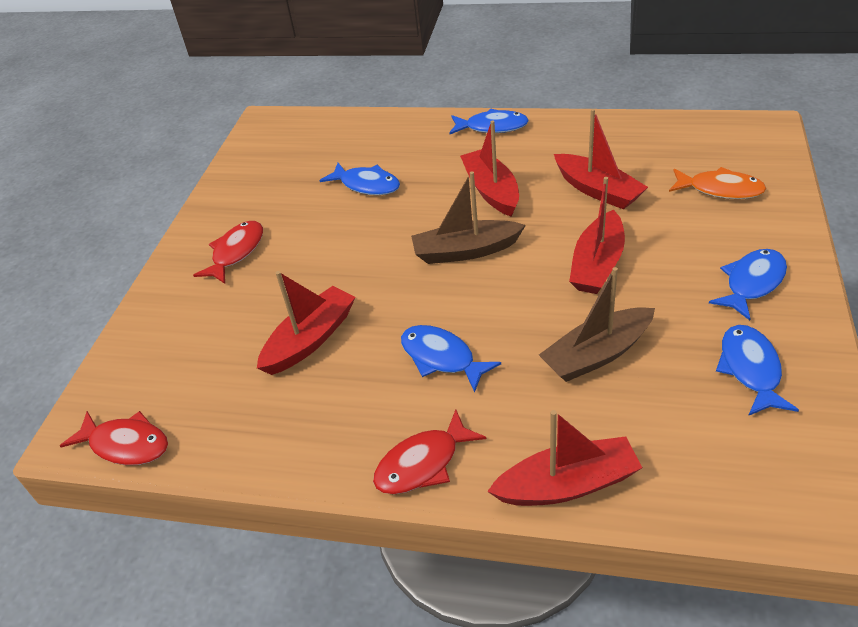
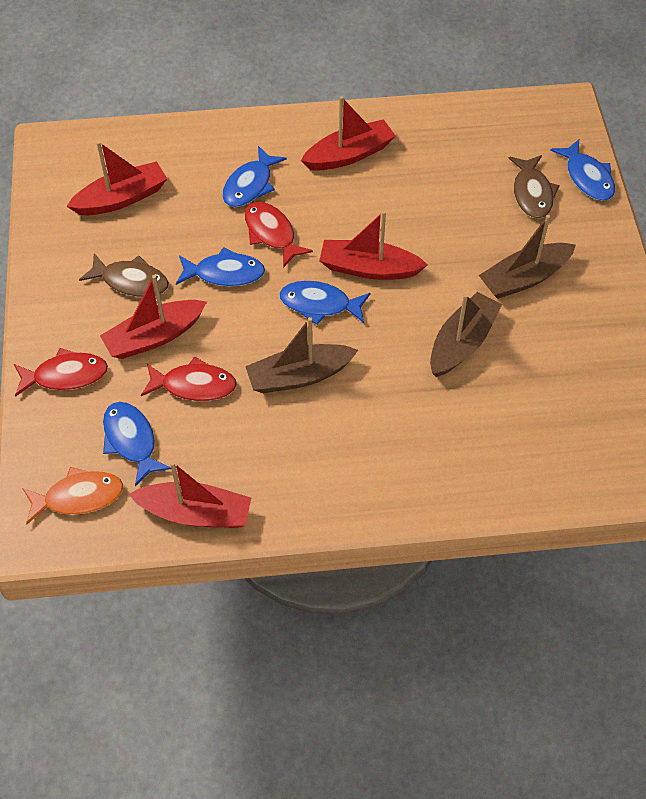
brown boat: 2 -> 3
brown fish: 0 -> 2

